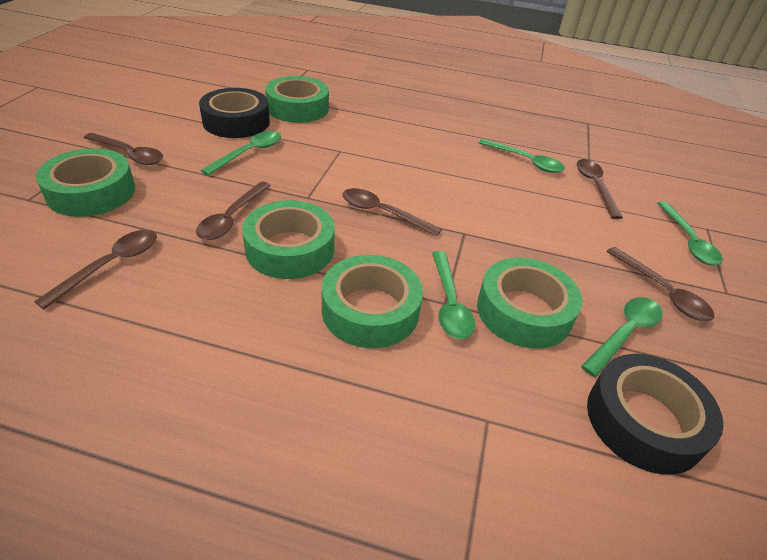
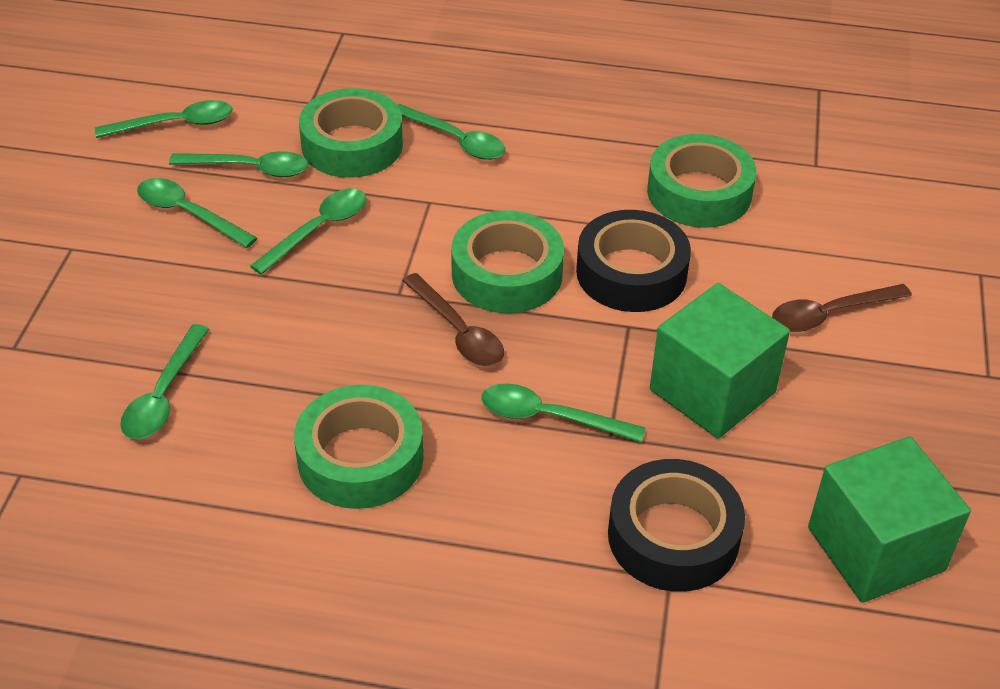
brown spoon: 6 -> 2
green cube: 0 -> 2
green spoon: 5 -> 7
green tape: 5 -> 4

